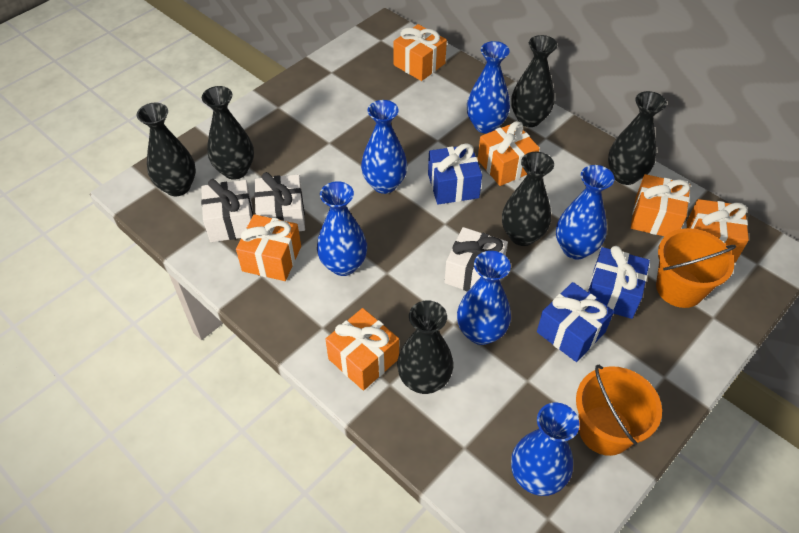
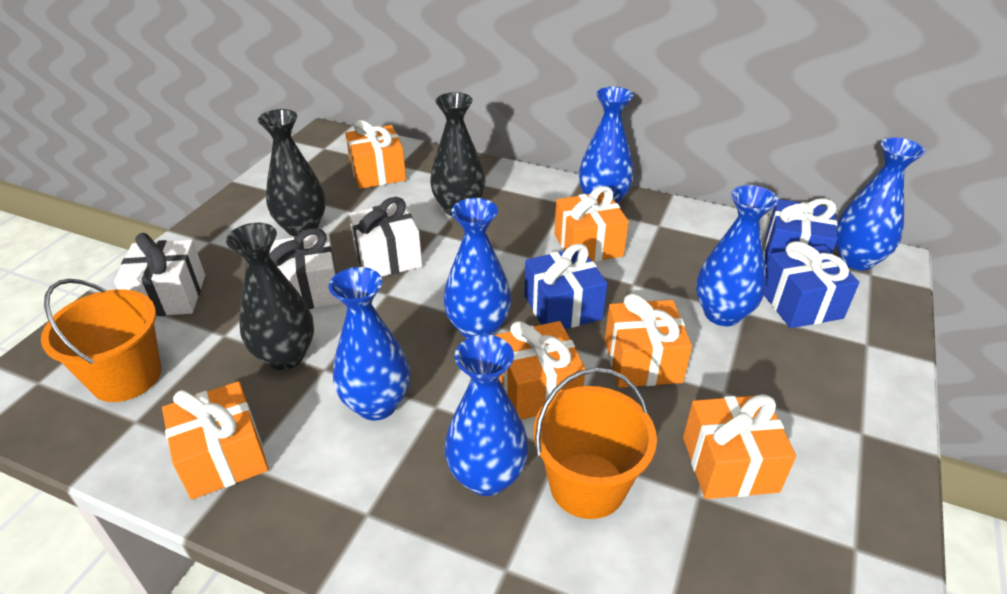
black vase: 6 -> 3

